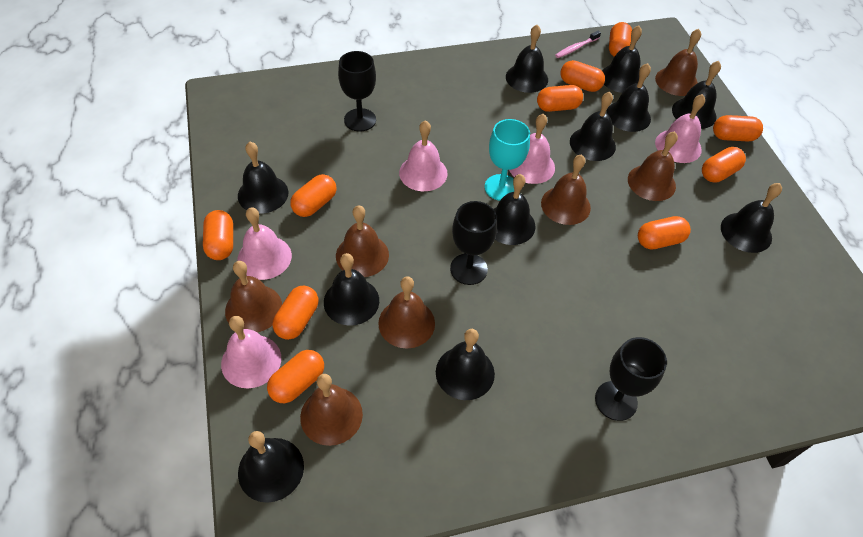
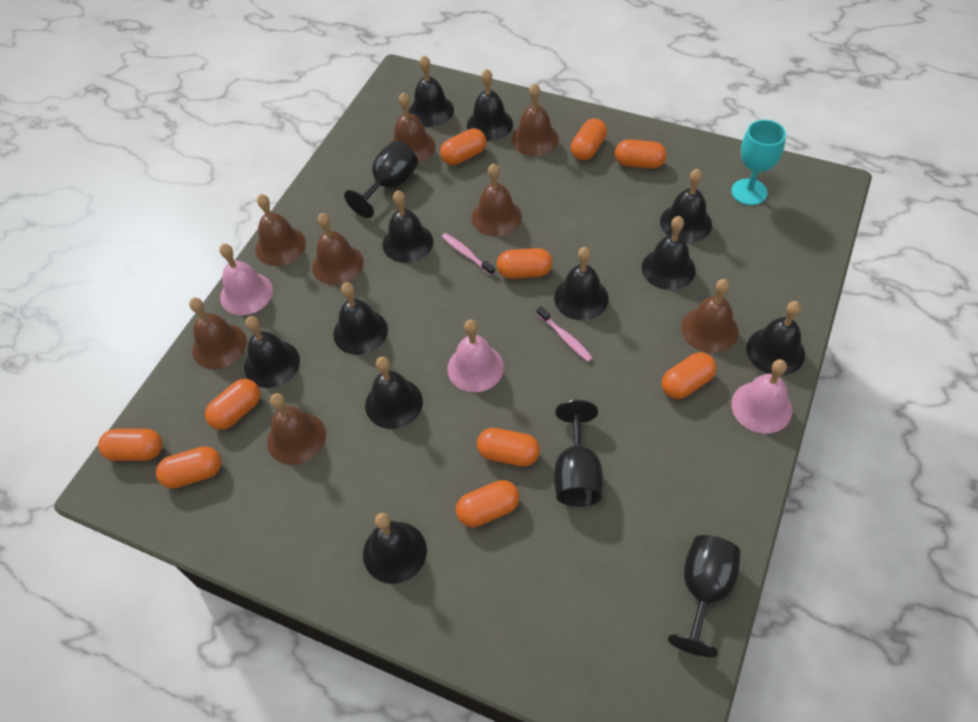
brown bell: 7 -> 8
pink bell: 5 -> 3
pink toothbrush: 1 -> 2

